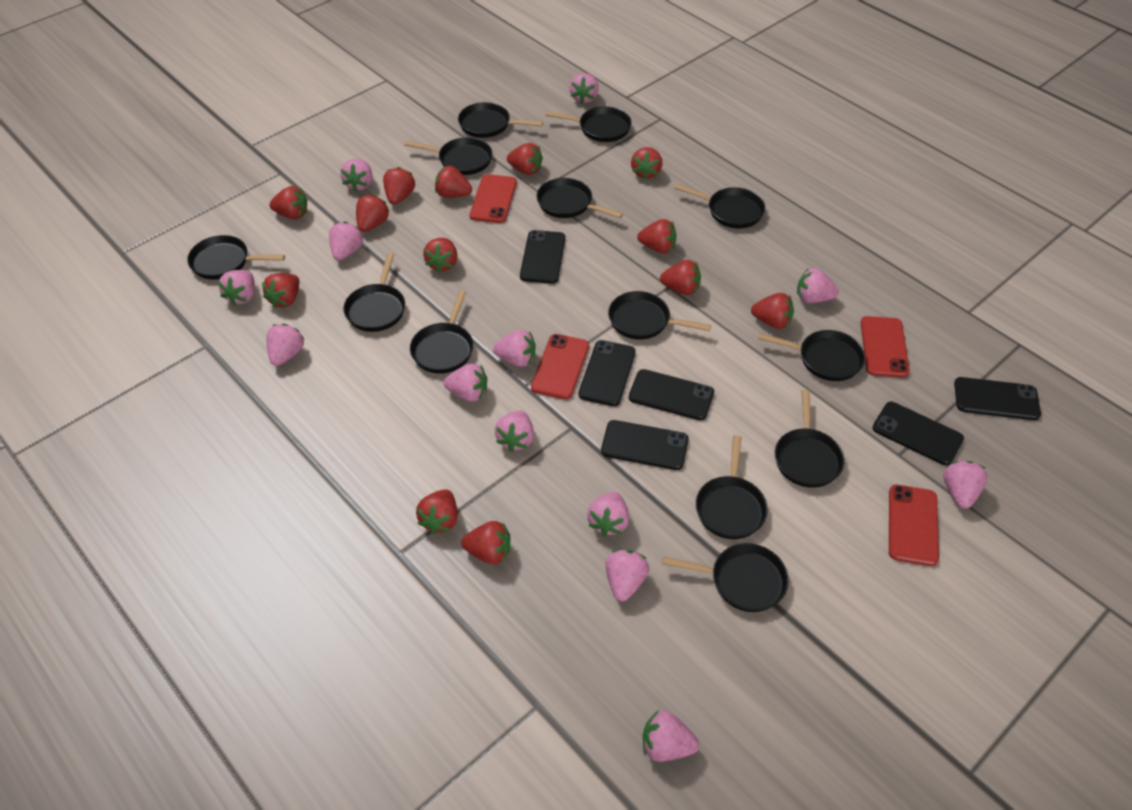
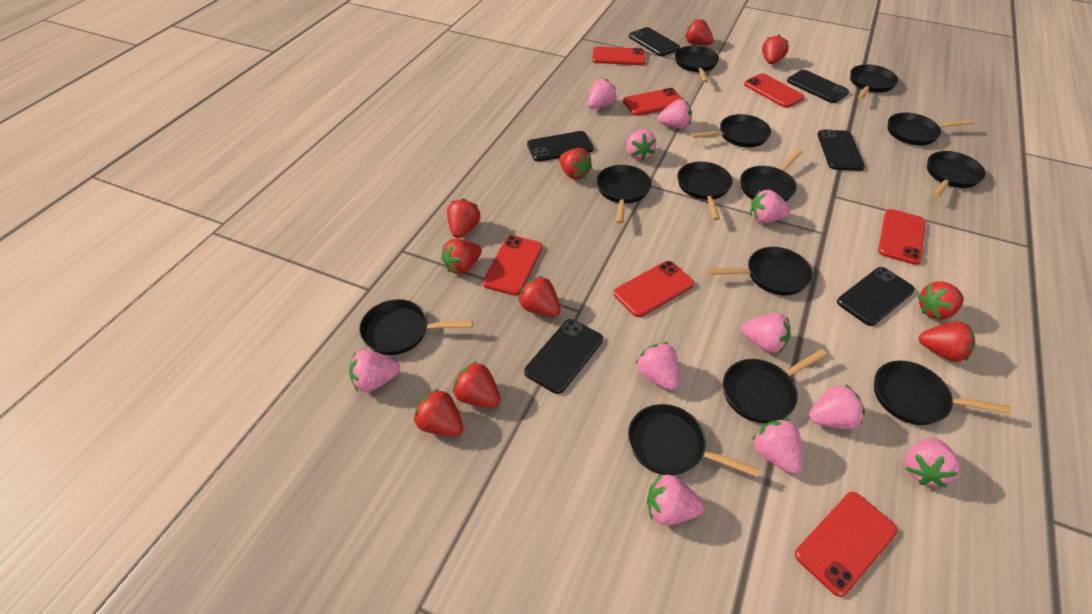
pink strawberry: 13 -> 11
red phone: 4 -> 7
red strawberry: 13 -> 10

